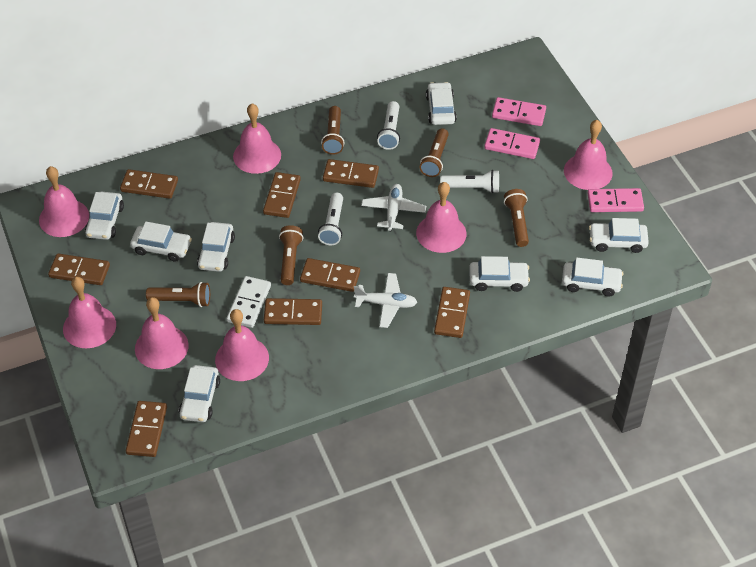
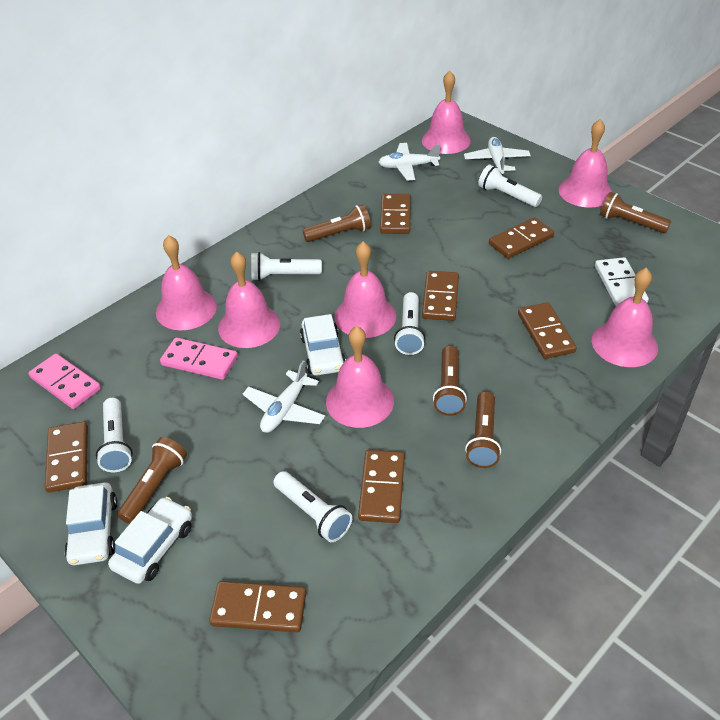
brown domino: 8 -> 7
pink domino: 3 -> 2
white car: 8 -> 3
white flashlight: 3 -> 5
white plane: 2 -> 3

